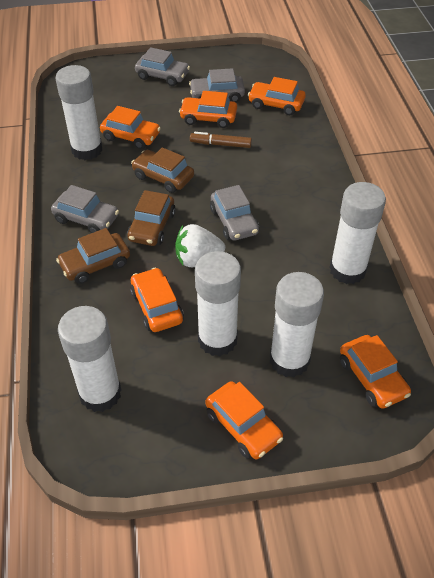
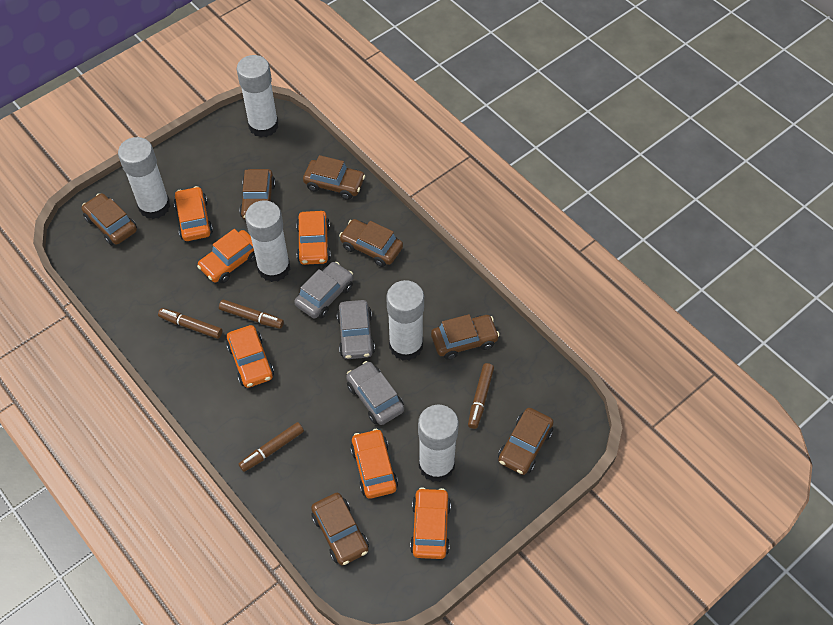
brown car: 3 -> 7
brown marker: 1 -> 4
grey car: 4 -> 3
white strawberry: 1 -> 0

